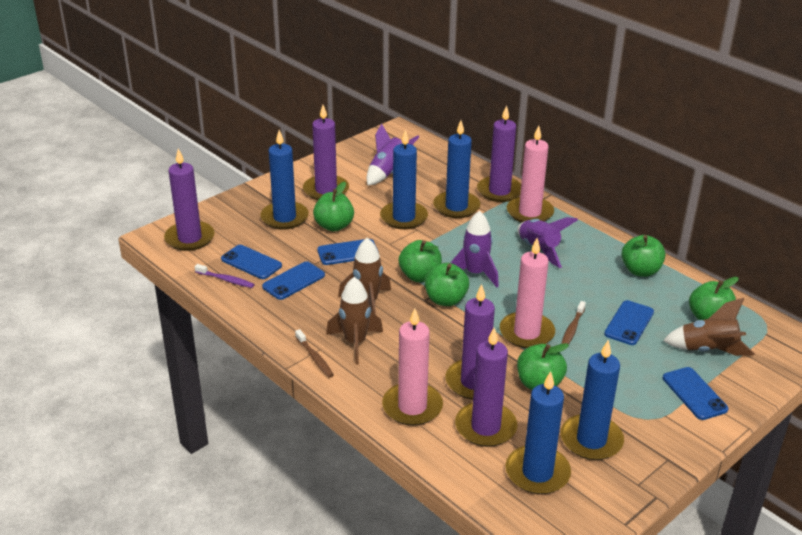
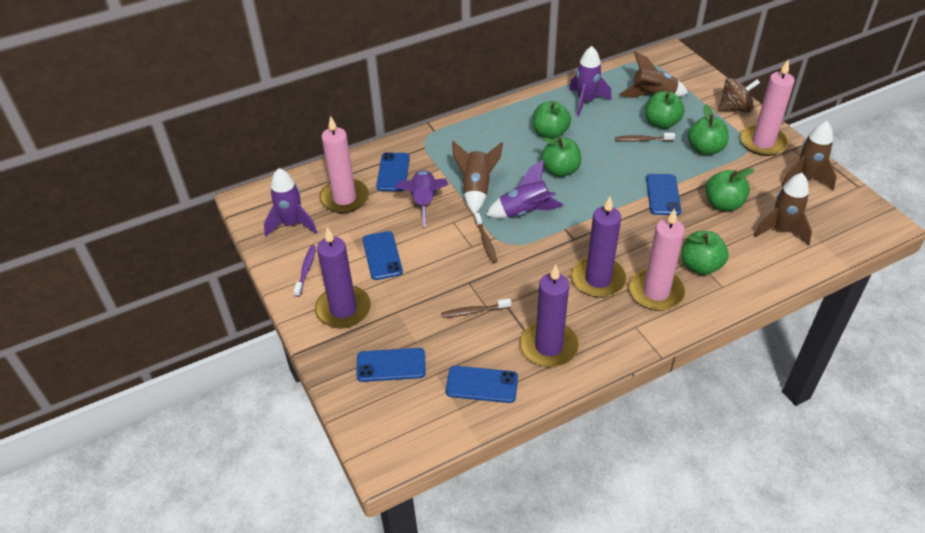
blue candle: 5 -> 0
brown rocket: 3 -> 4
brown spinning top: 0 -> 1
brown toothbrush: 2 -> 3
purple candle: 5 -> 3
purple rocket: 3 -> 4

